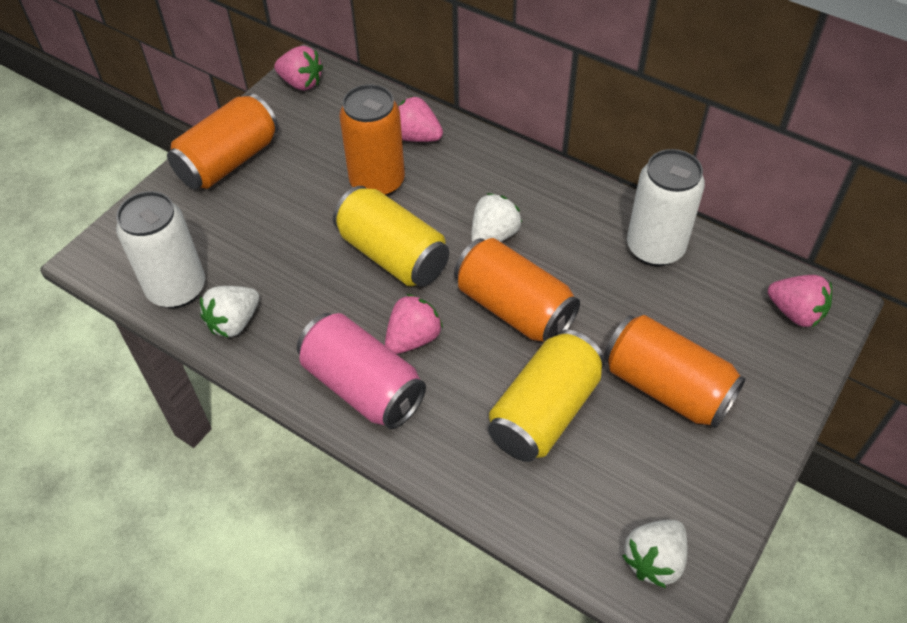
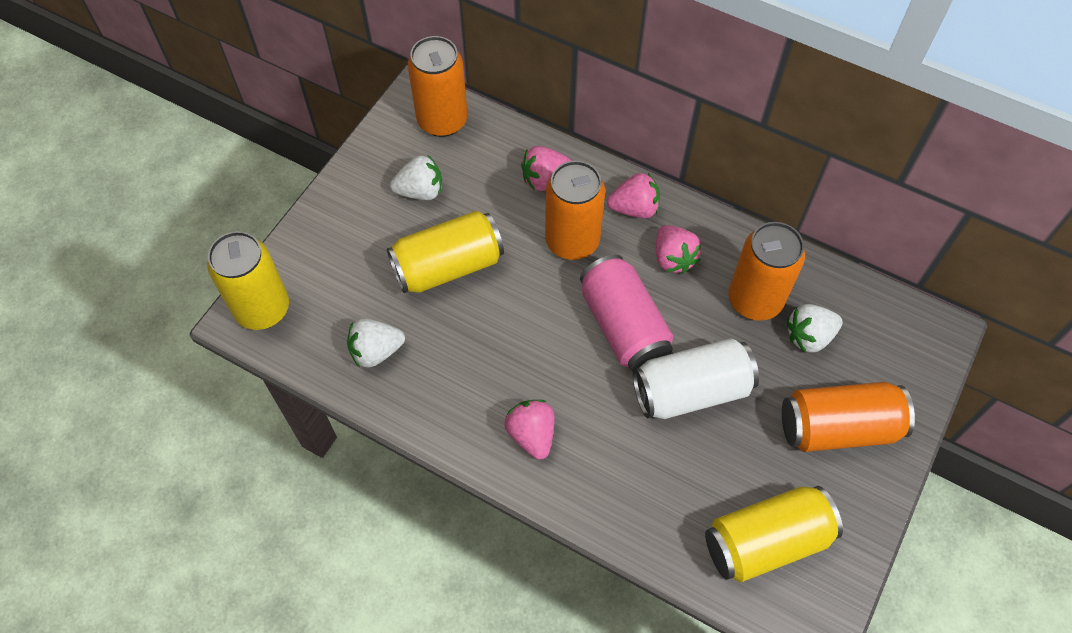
white can: 2 -> 1
yellow can: 2 -> 3

